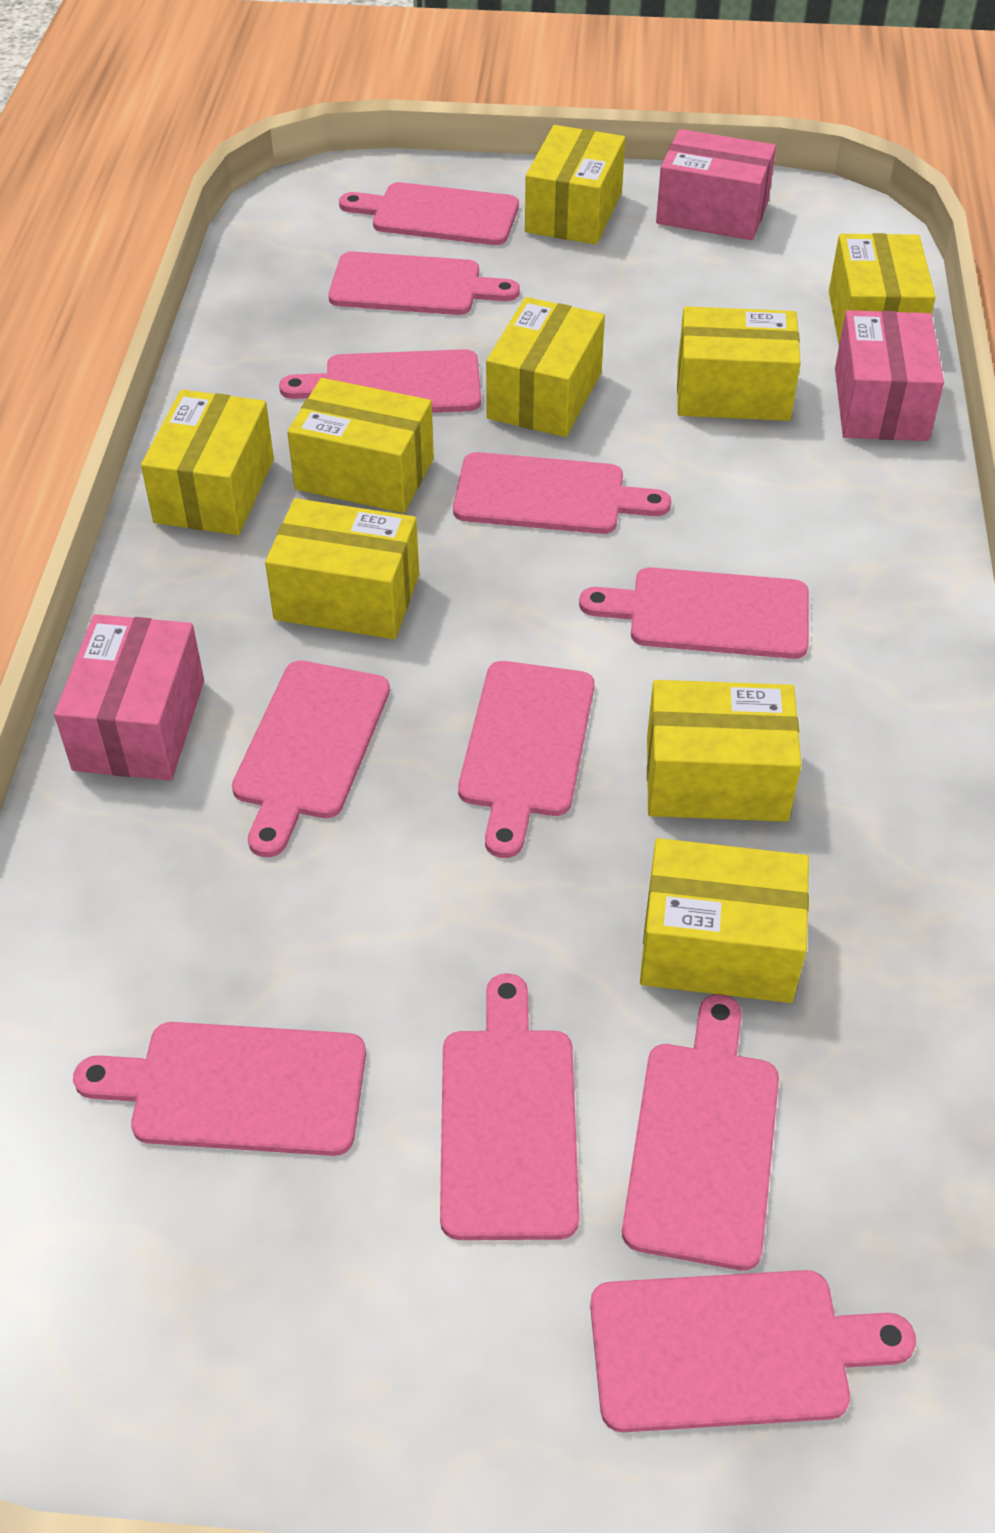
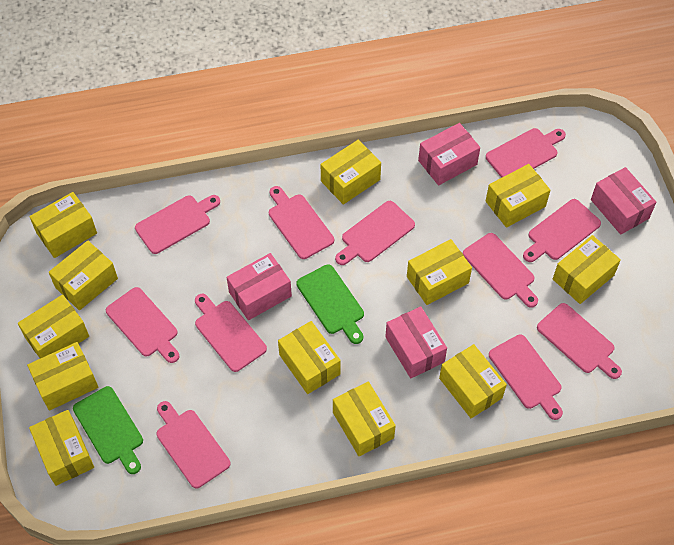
green cutting board: 0 -> 2
pink box: 3 -> 4
yellow box: 9 -> 12

